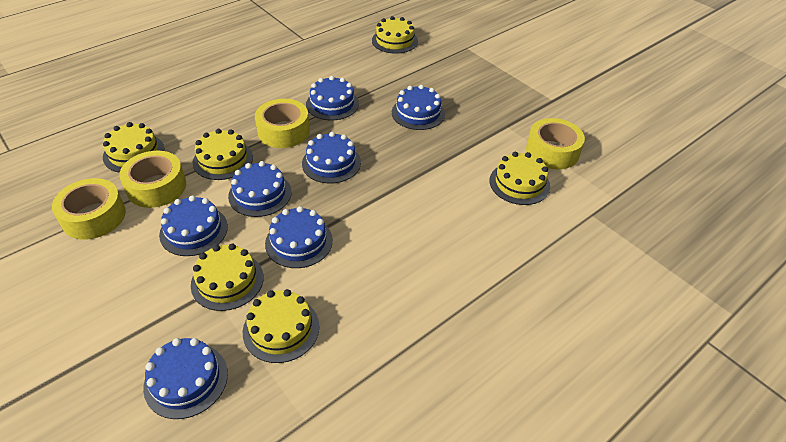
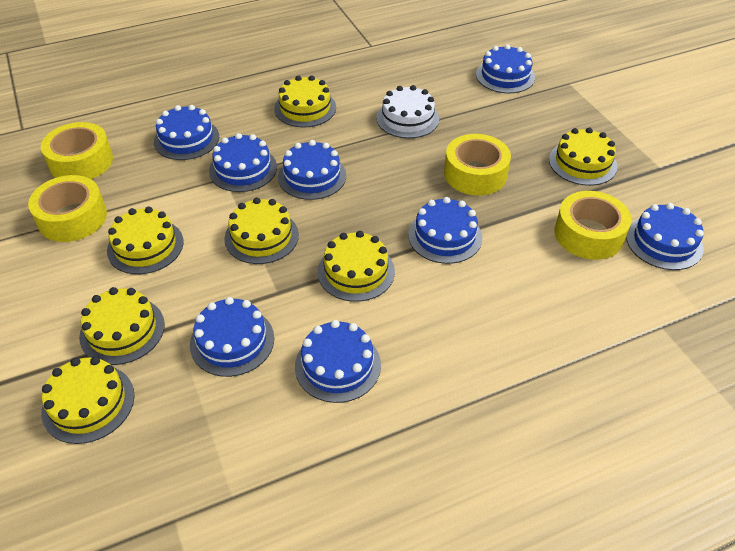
blue cake: 7 -> 8
white cake: 0 -> 1
yellow cake: 6 -> 7

